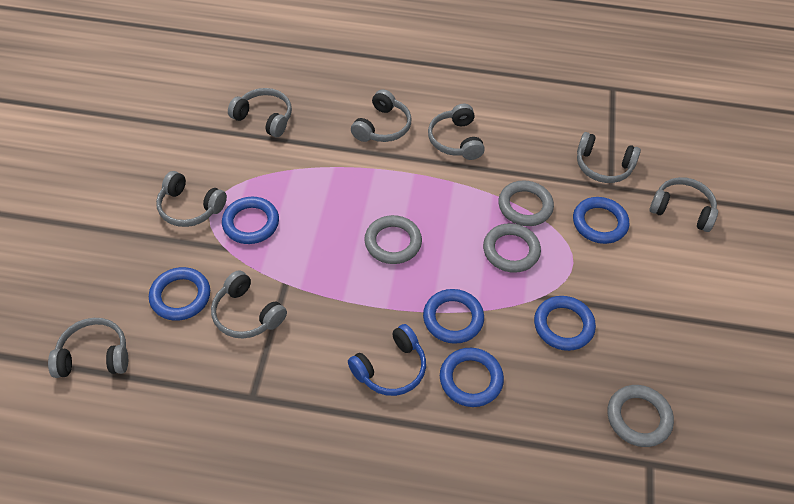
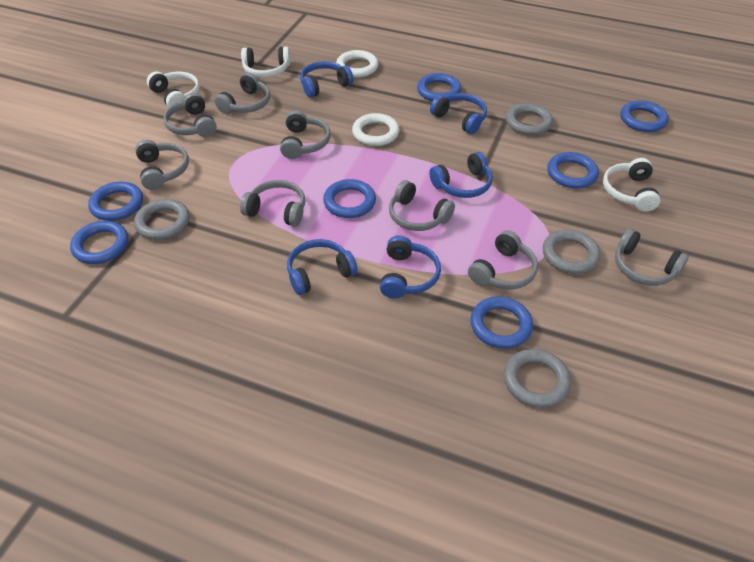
blue headphones: 1 -> 5
blue ring: 6 -> 7
white headphones: 0 -> 3
white ring: 0 -> 2

